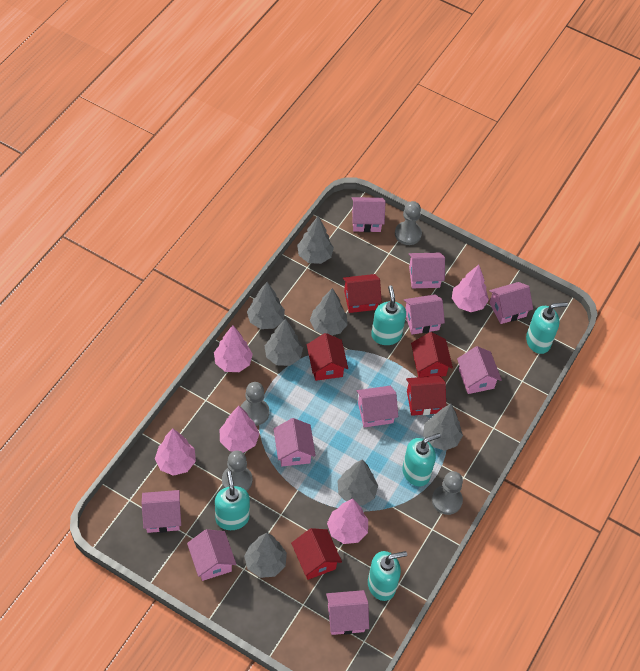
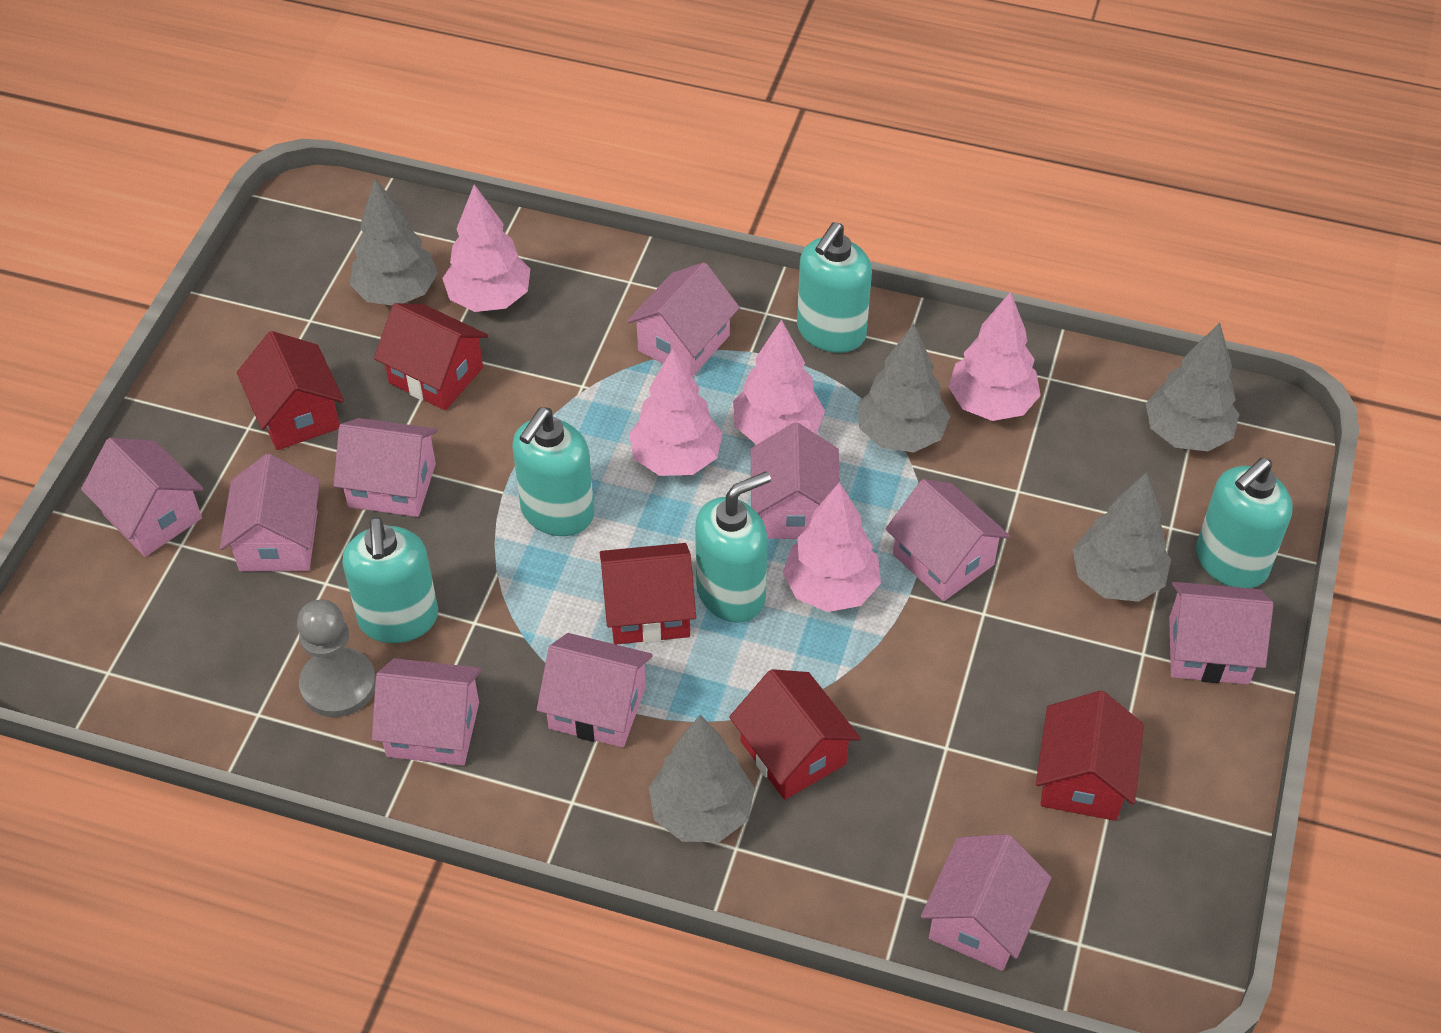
grey pawn: 4 -> 1
grey tree: 7 -> 5

